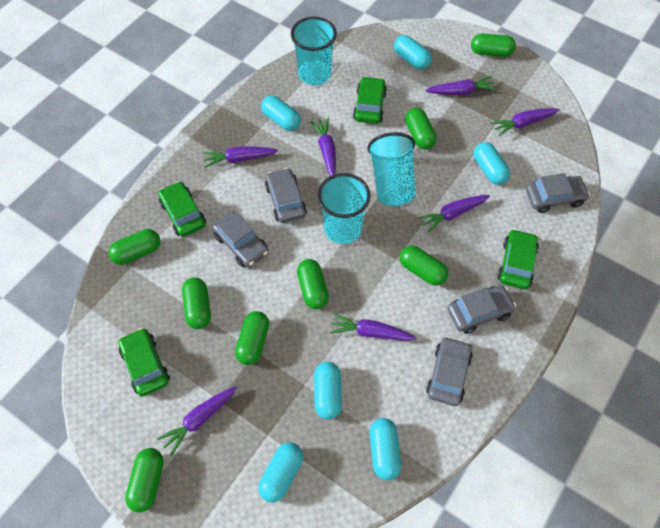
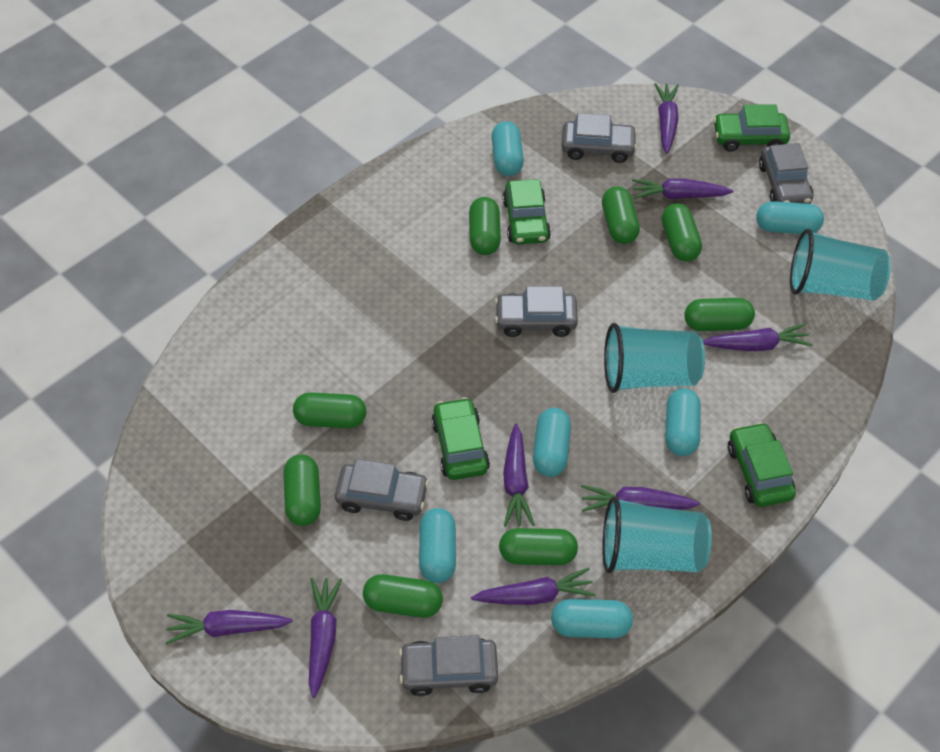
purple carrot: 7 -> 8

